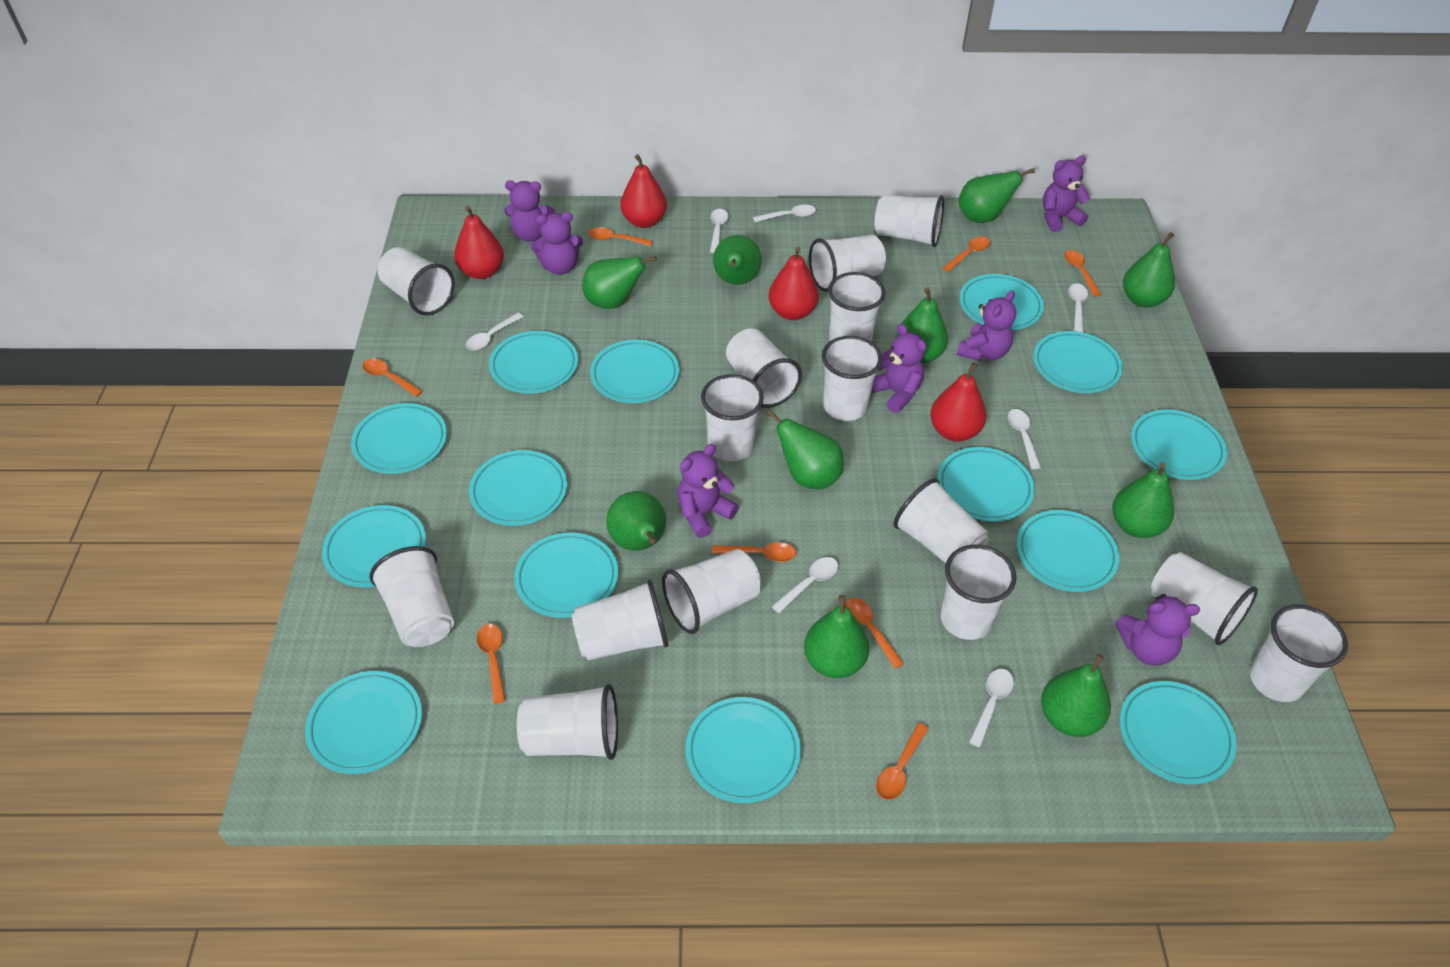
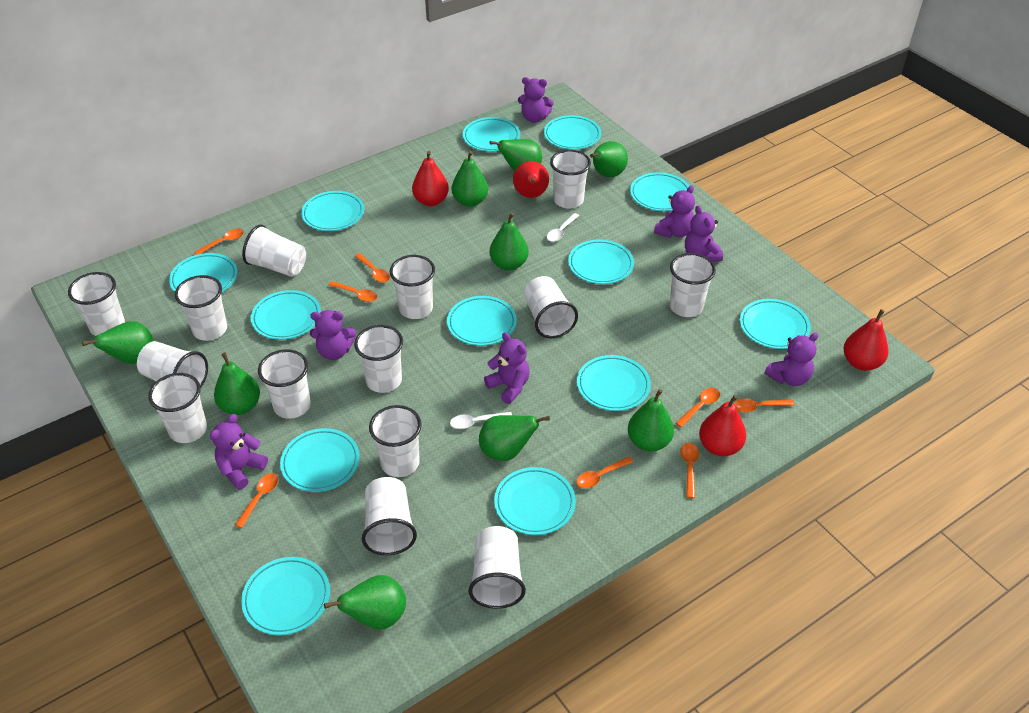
green pear: 10 -> 9
turquoise plate: 14 -> 13
white cup: 15 -> 14
white spoon: 7 -> 2

